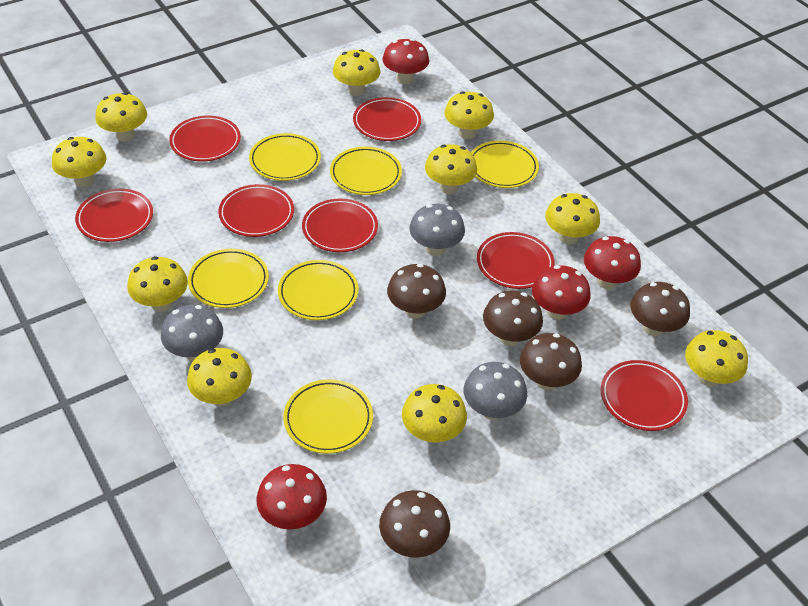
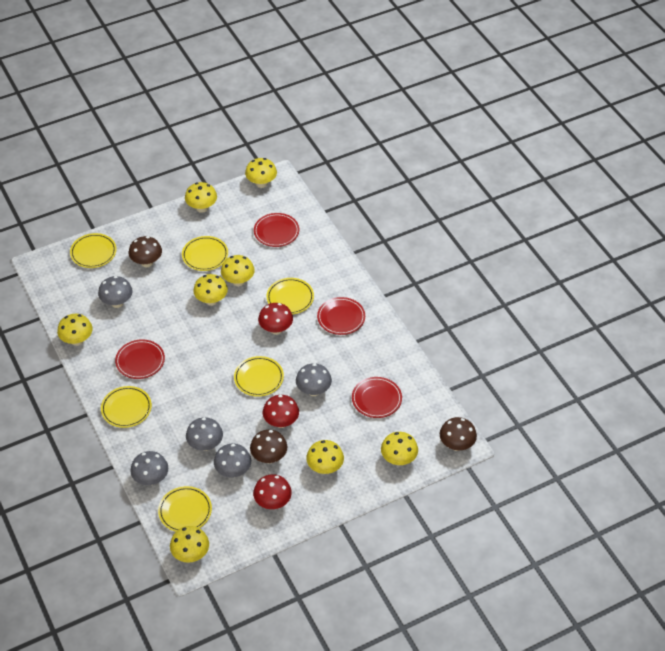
brown mushroom: 5 -> 3
grey mushroom: 3 -> 5
red mushroom: 4 -> 3
red plate: 7 -> 4
yellow mushroom: 10 -> 8

